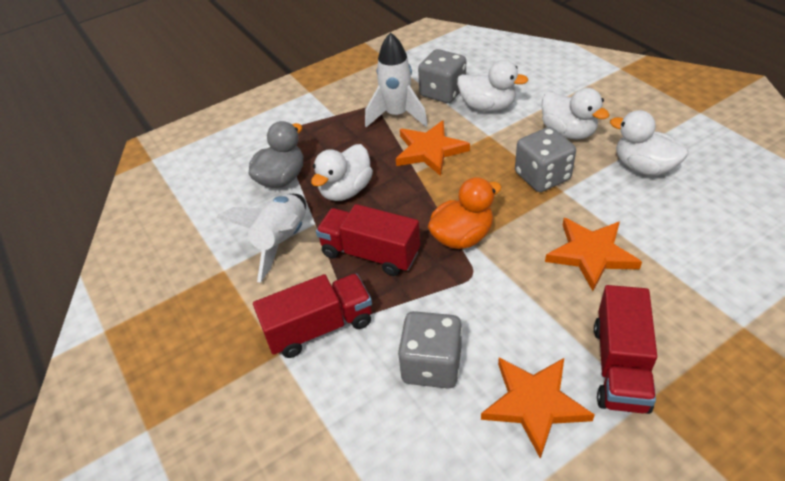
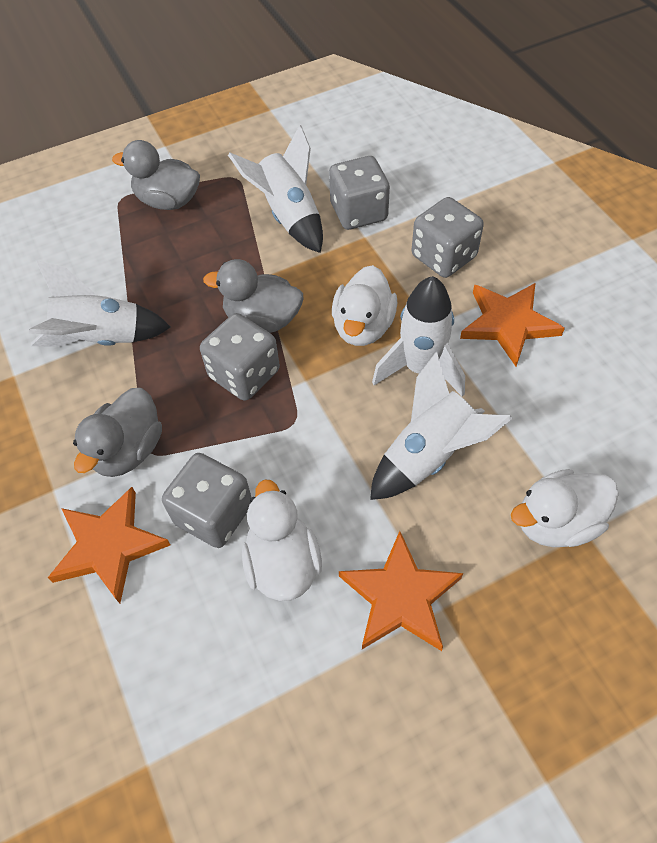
grey dice: 3 -> 4
grey duck: 1 -> 3
orange duck: 1 -> 0
red truck: 3 -> 0
white duck: 4 -> 3
white rocket: 2 -> 4

